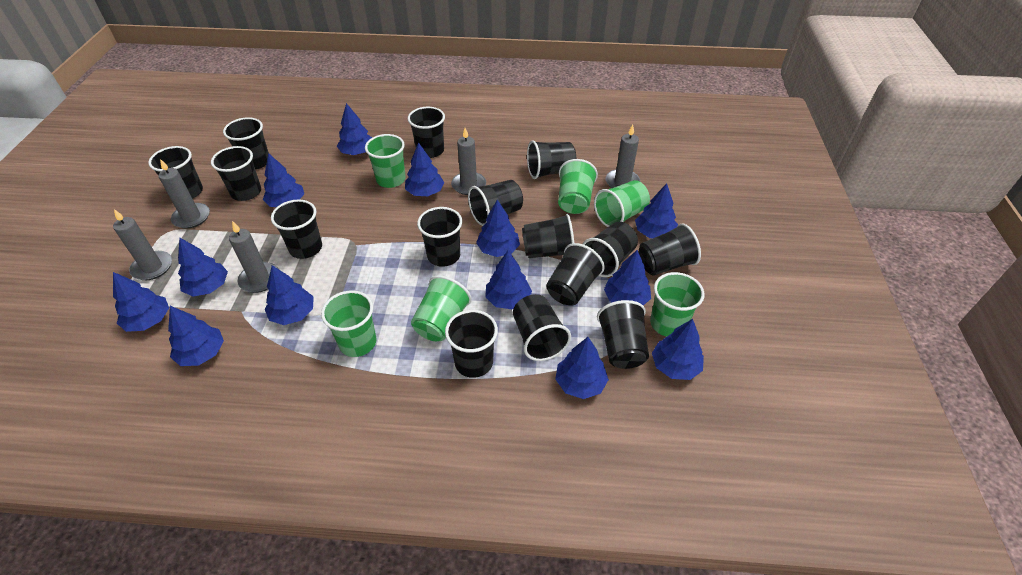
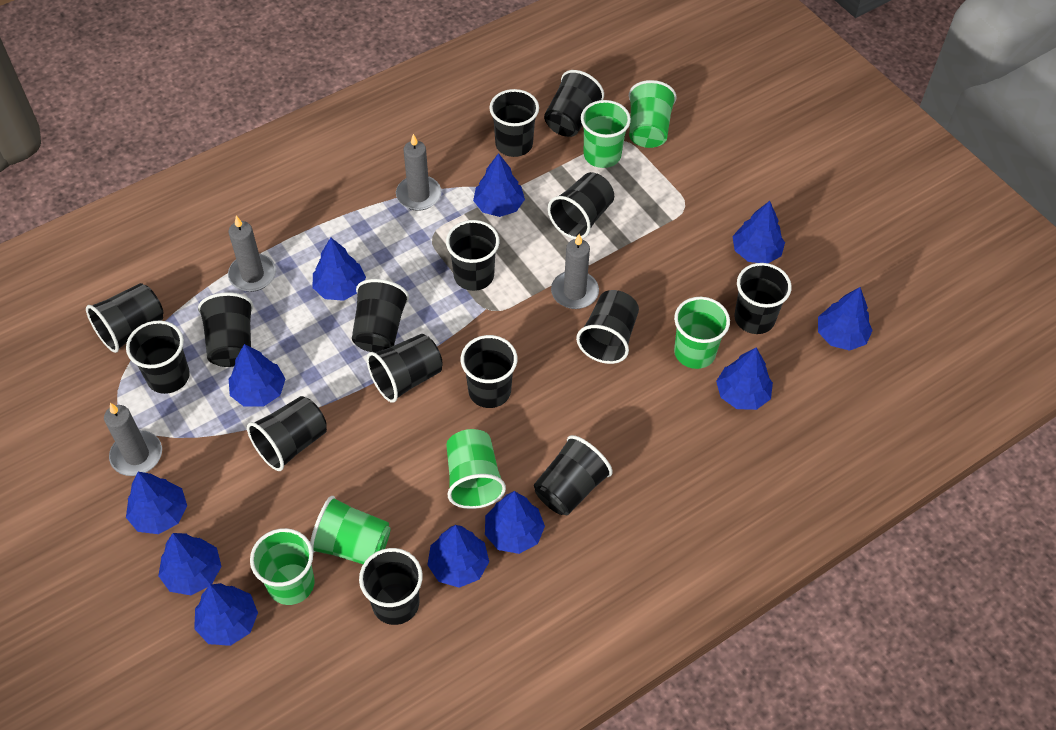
blue tree: 13 -> 11
grey candle: 5 -> 4

